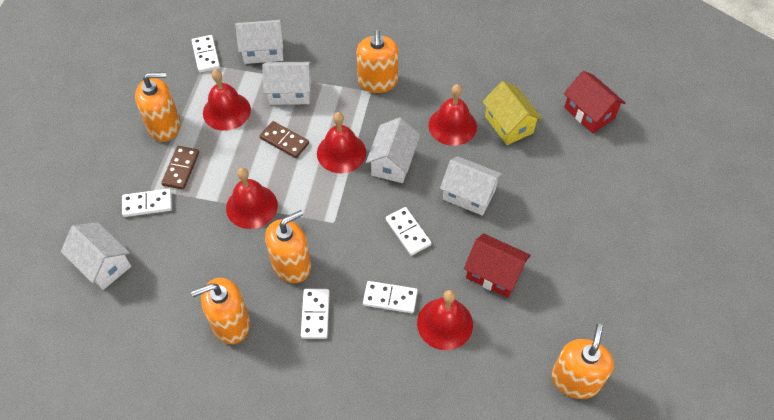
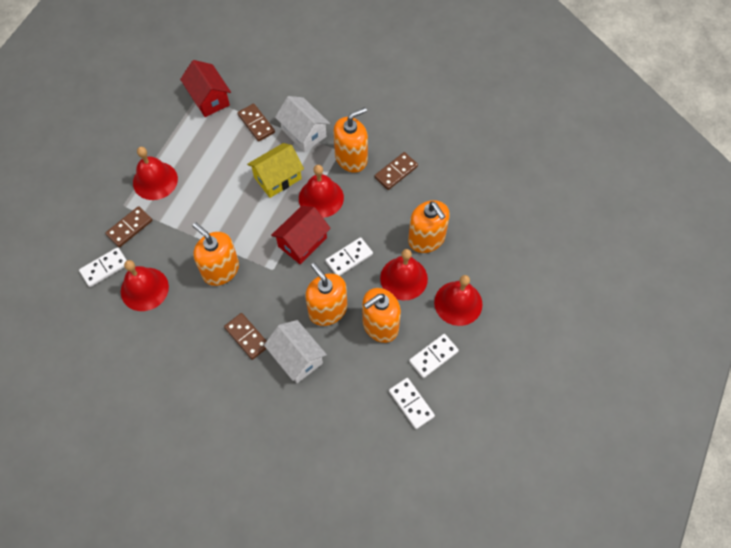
brown domino: 2 -> 4
white domino: 5 -> 4
white house: 5 -> 2

